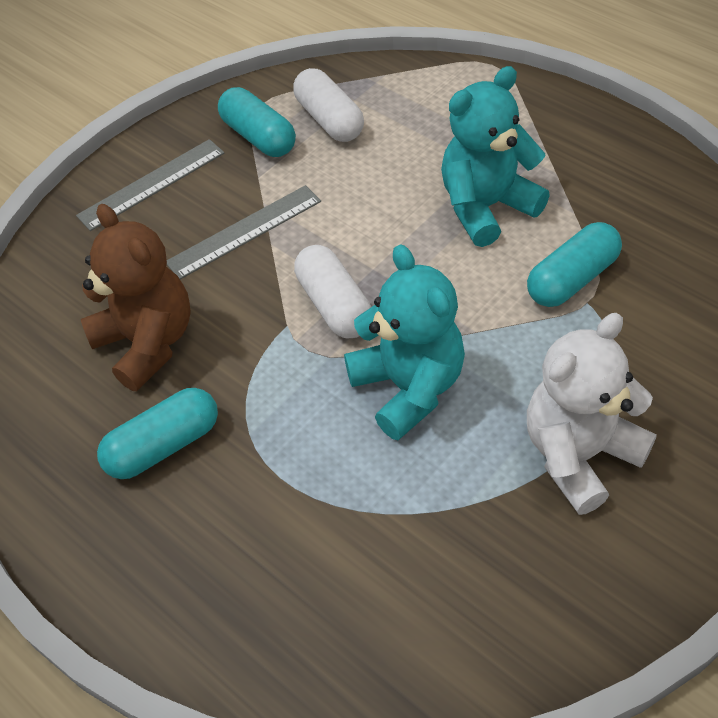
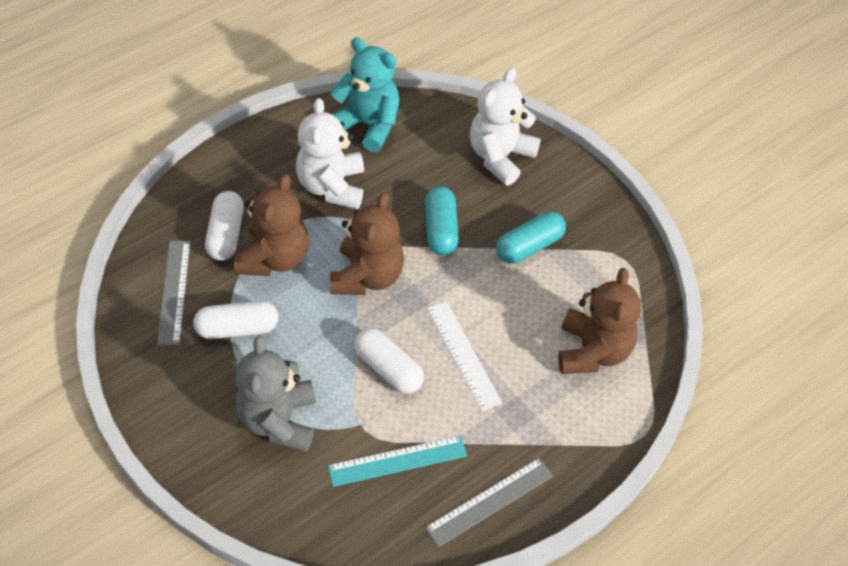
brown teddy bear: 1 -> 3
grey teddy bear: 0 -> 1
turquoise capsule: 3 -> 2
turquoise ruler: 0 -> 1
turquoise teddy bear: 2 -> 1
white capsule: 2 -> 3
white ruler: 0 -> 1
white teddy bear: 1 -> 2

